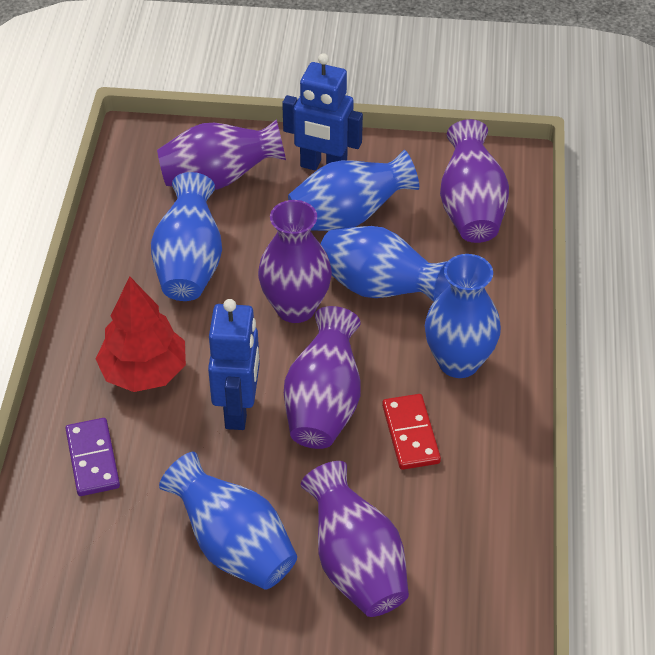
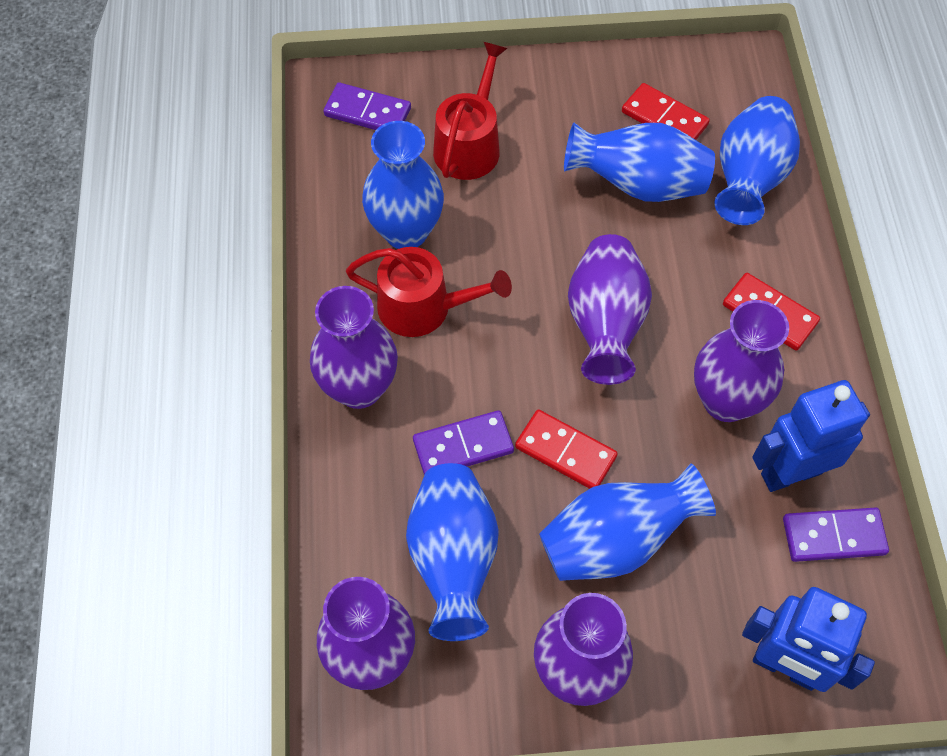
purple domino: 1 -> 3
red domino: 1 -> 3
red tree: 1 -> 0
red watering can: 0 -> 2

